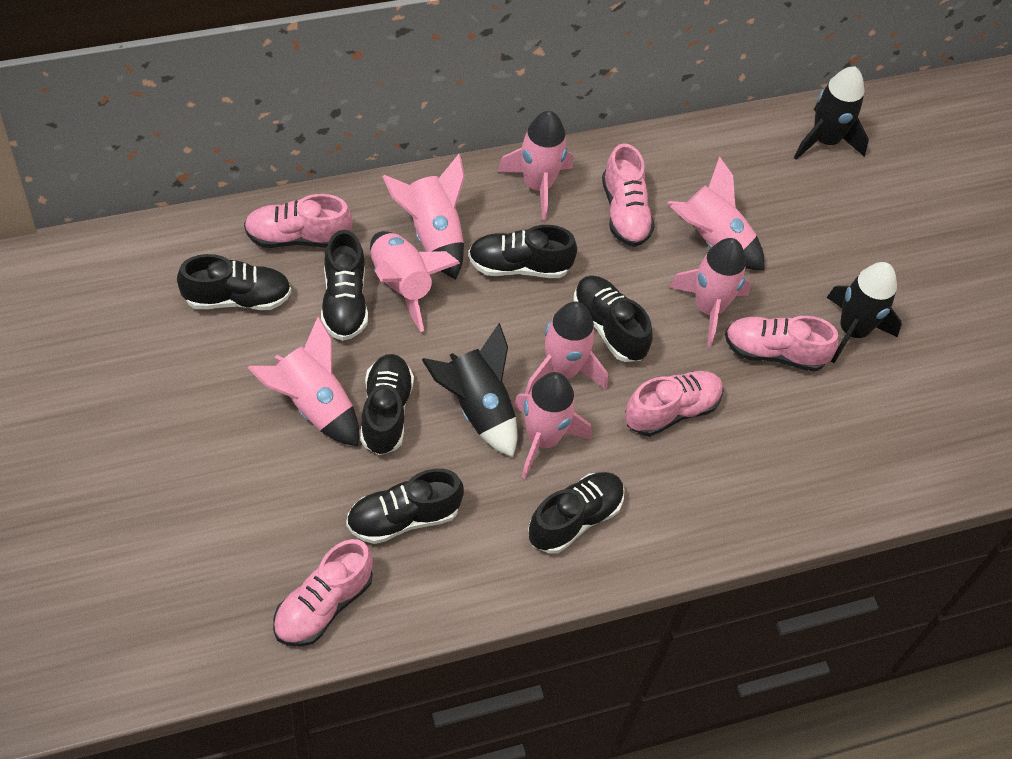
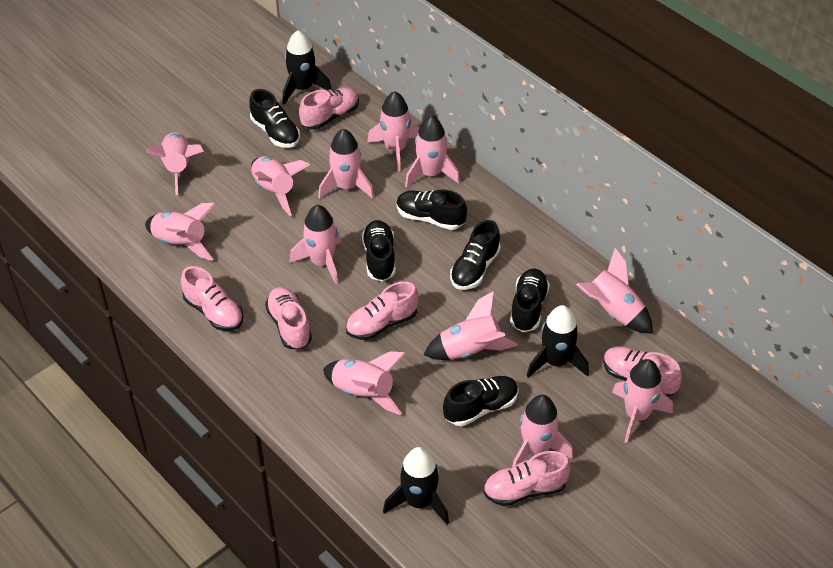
black shoe: 7 -> 6
pink rocket: 8 -> 12
pink shoe: 5 -> 6

